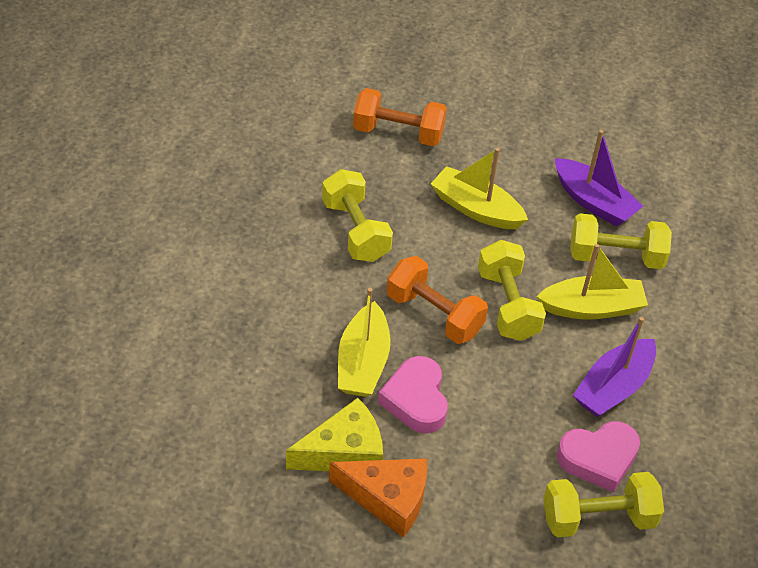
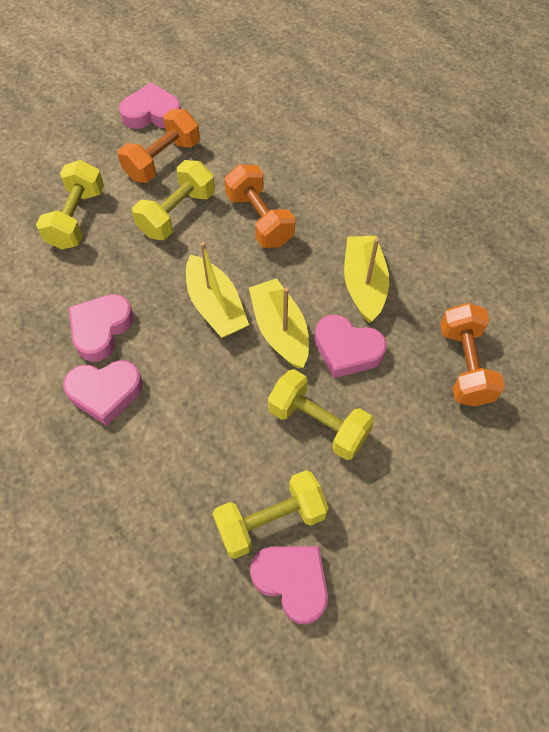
orange cheese: 1 -> 0
orange dumbbell: 2 -> 3
pink heart: 2 -> 5
purple boat: 2 -> 0
yellow cheese: 1 -> 0

